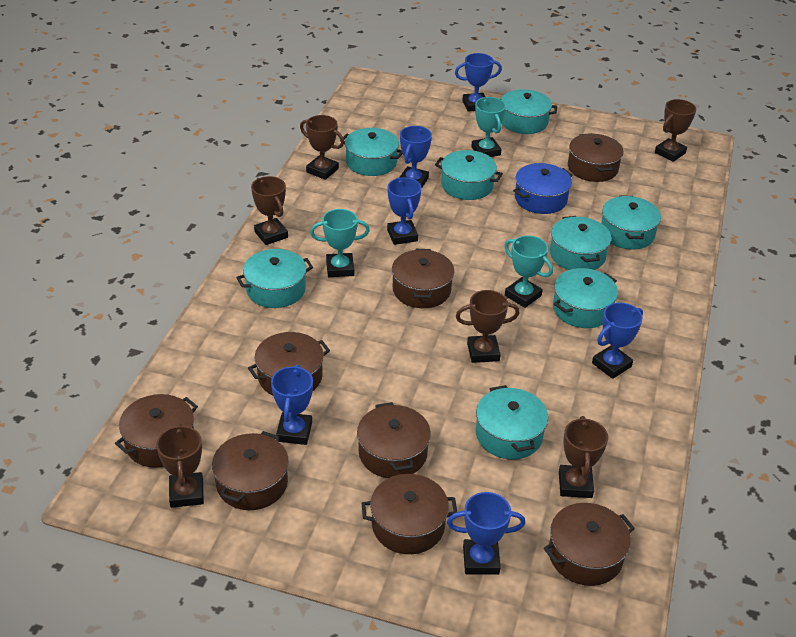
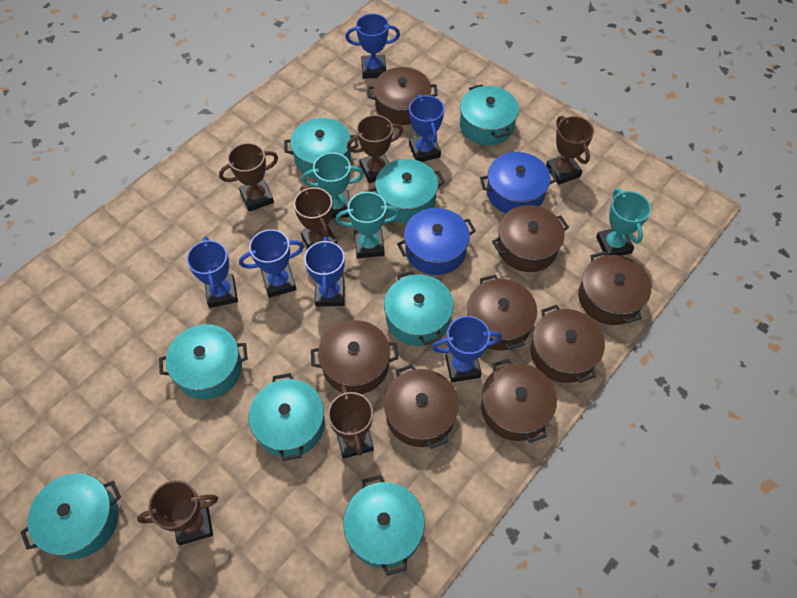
blue pot: 1 -> 2

